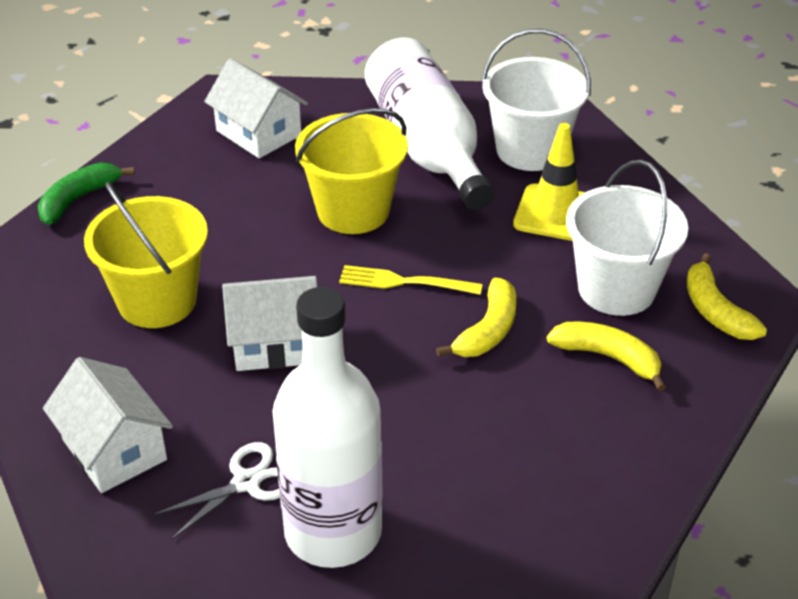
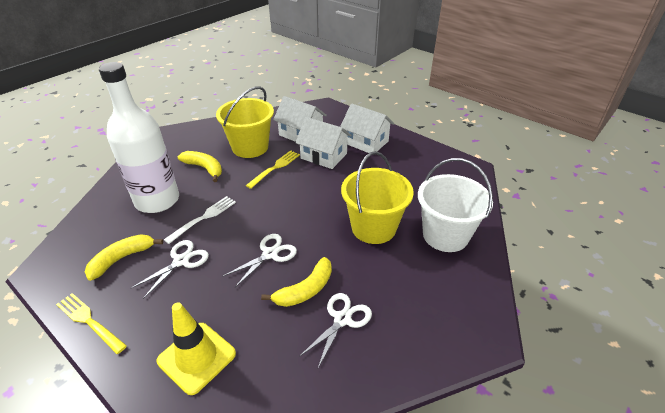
green banana: 1 -> 0
white bottle: 2 -> 1
white bucket: 2 -> 1
white fork: 0 -> 1
white scissors: 1 -> 3
yellow fork: 1 -> 2

